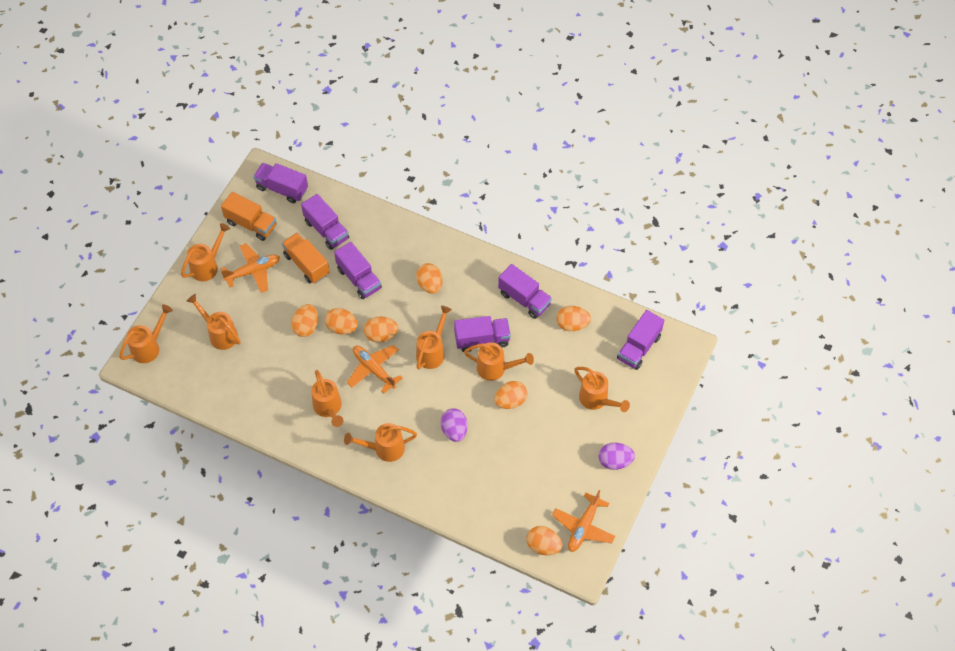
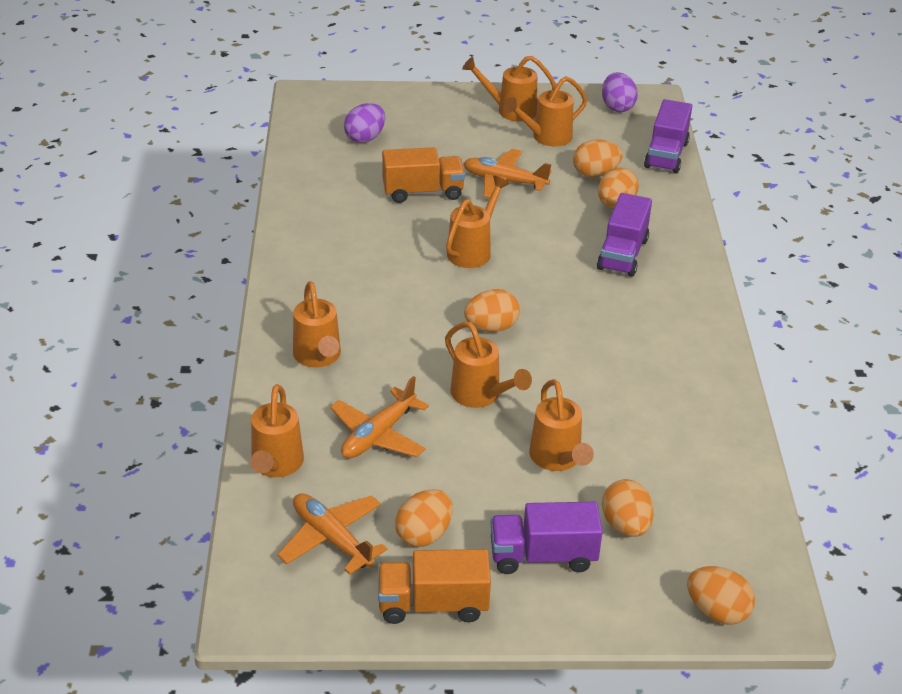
orange egg: 7 -> 6
orange watering can: 8 -> 7
purple truck: 6 -> 3

